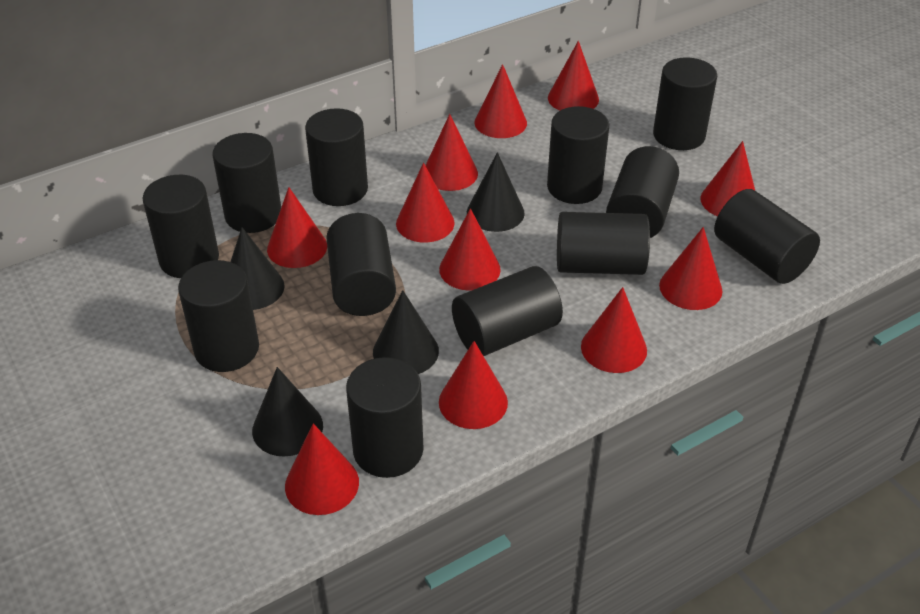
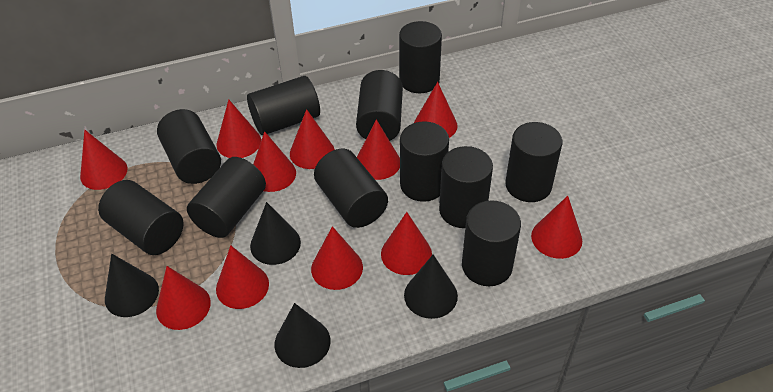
black cylinder: 12 -> 11

